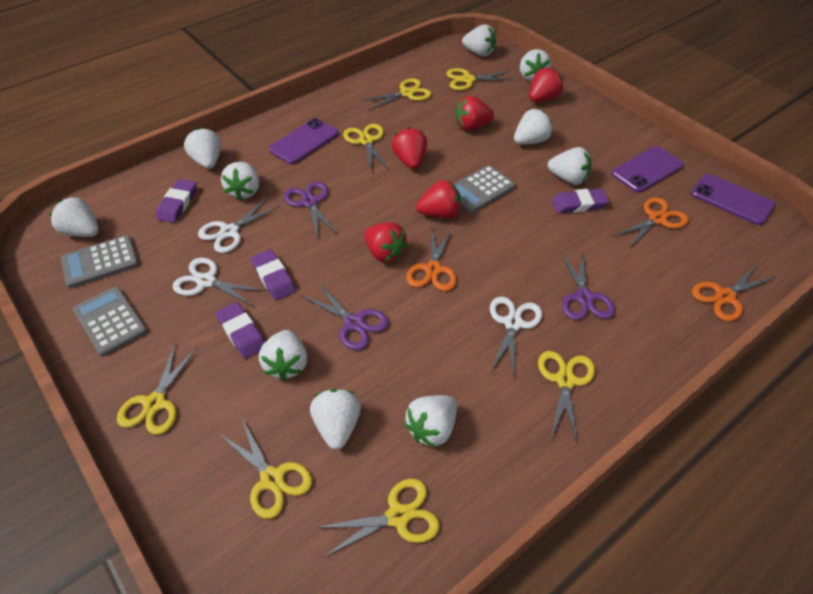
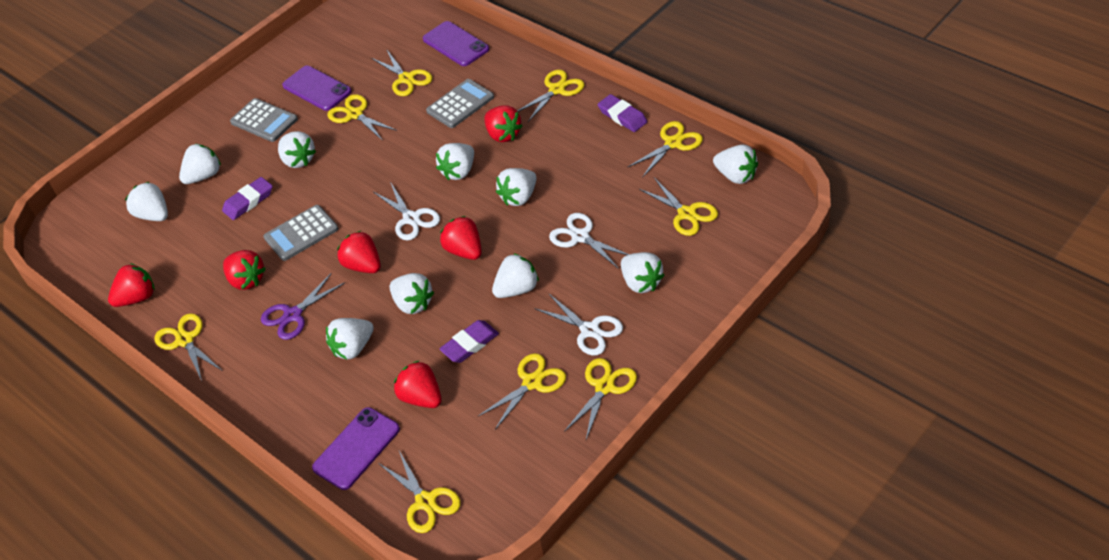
orange scissors: 3 -> 0
purple eraser: 4 -> 3
purple scissors: 3 -> 1
red strawberry: 5 -> 6
yellow scissors: 7 -> 9

